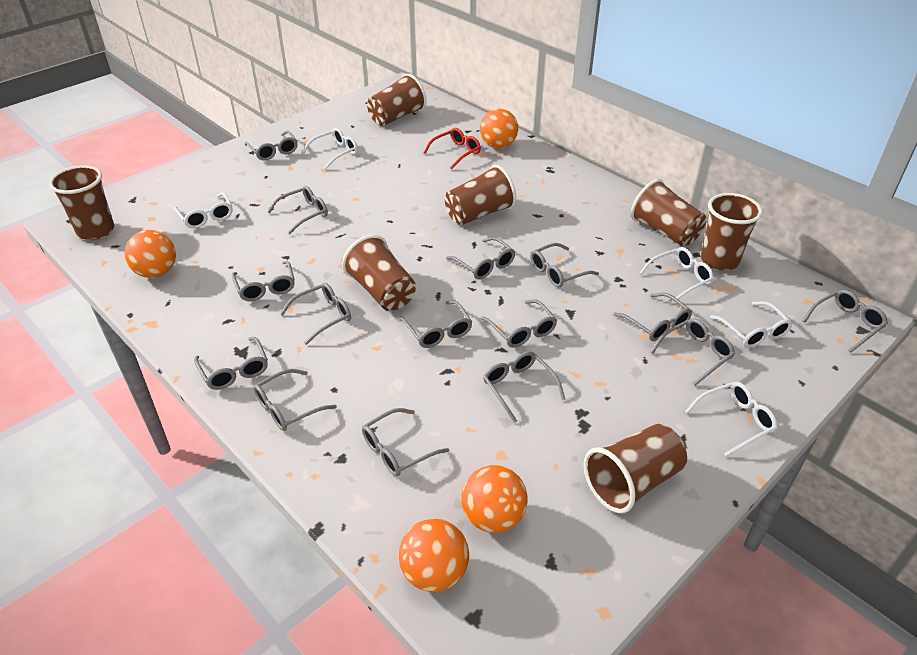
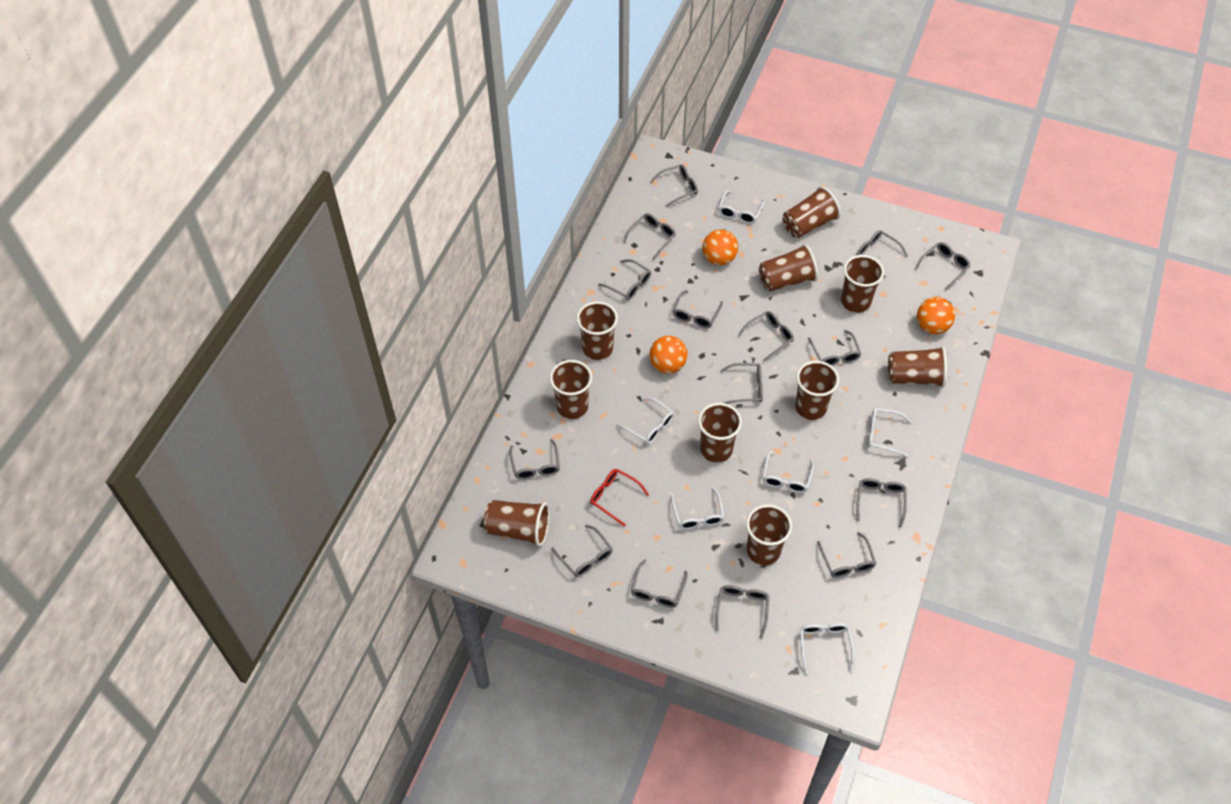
brown cup: 7 -> 10
orange ball: 4 -> 3
white glasses: 5 -> 6

